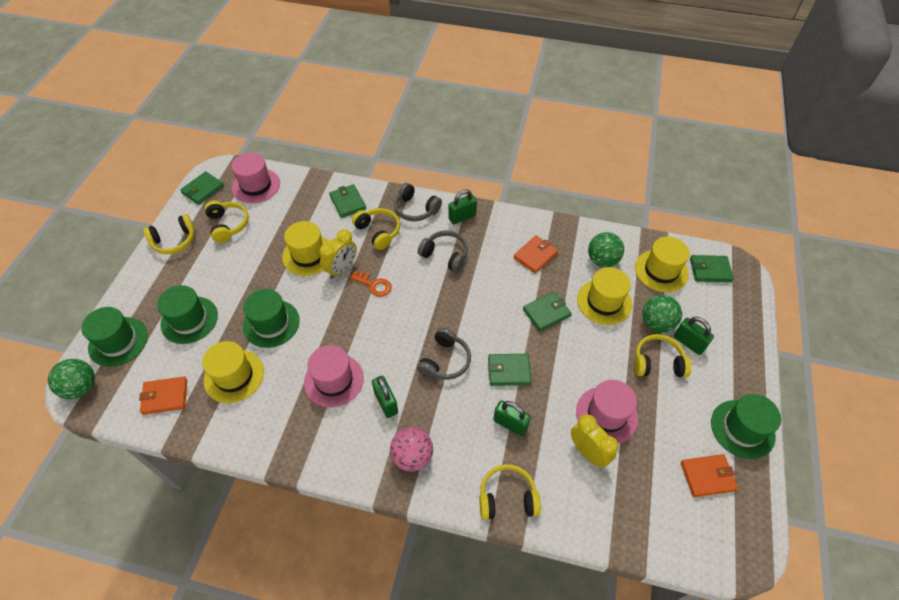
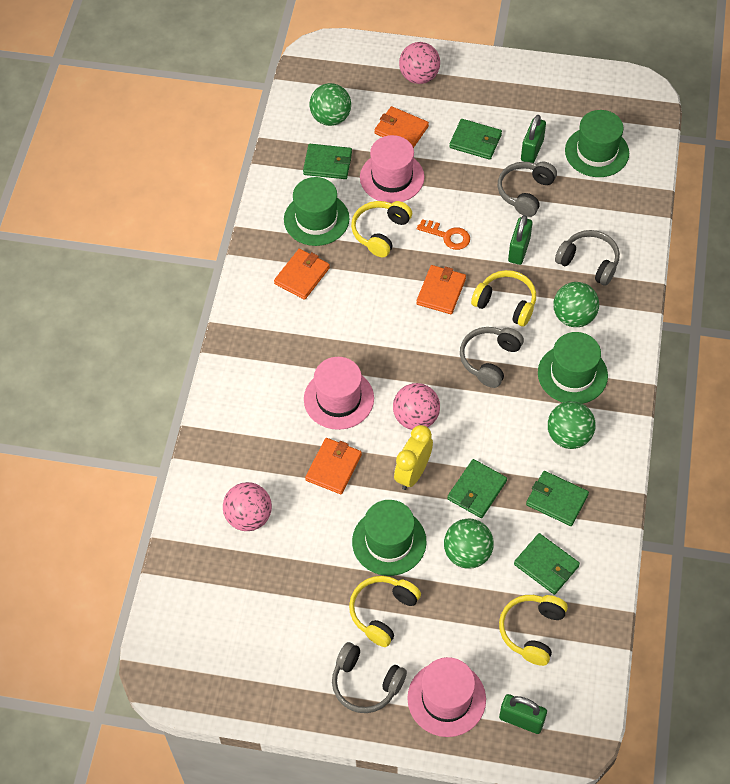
green ball: 3 -> 4
green padlock: 4 -> 3
grey headphones: 3 -> 4
orange wallet: 3 -> 4
pink ball: 1 -> 3
yellow clock: 2 -> 1
yellow hat: 4 -> 0
yellow headphones: 5 -> 4

